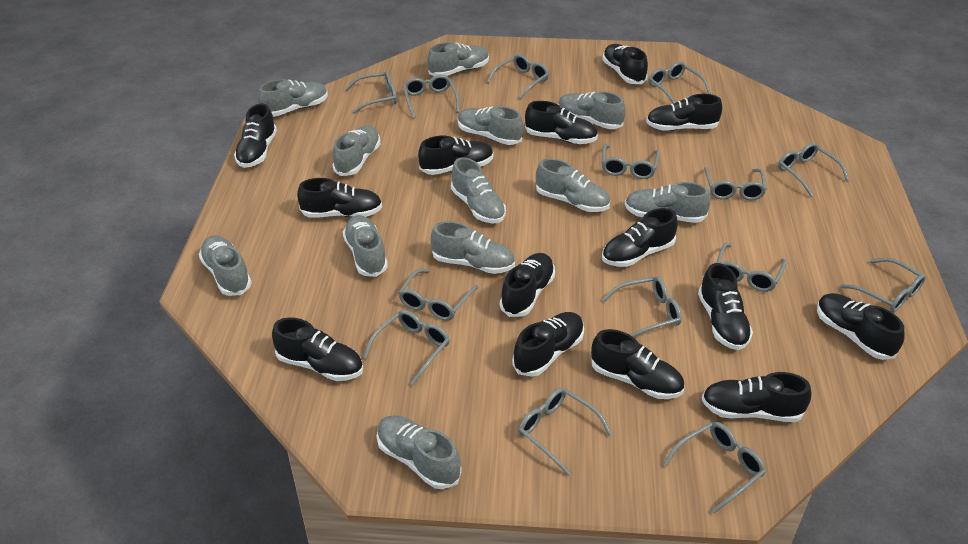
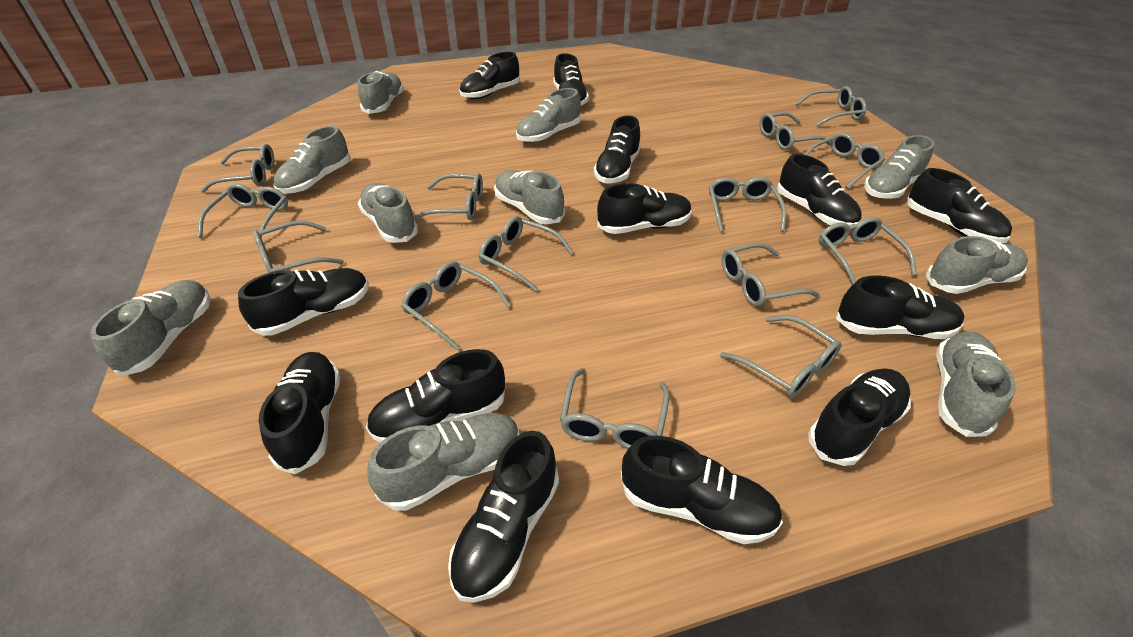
black shoe: 14 -> 13
grey shoe: 12 -> 10

